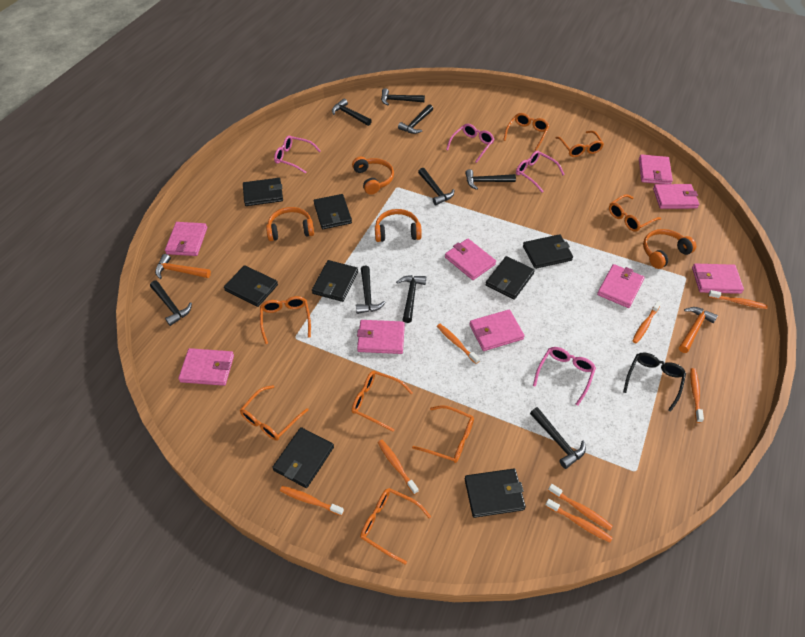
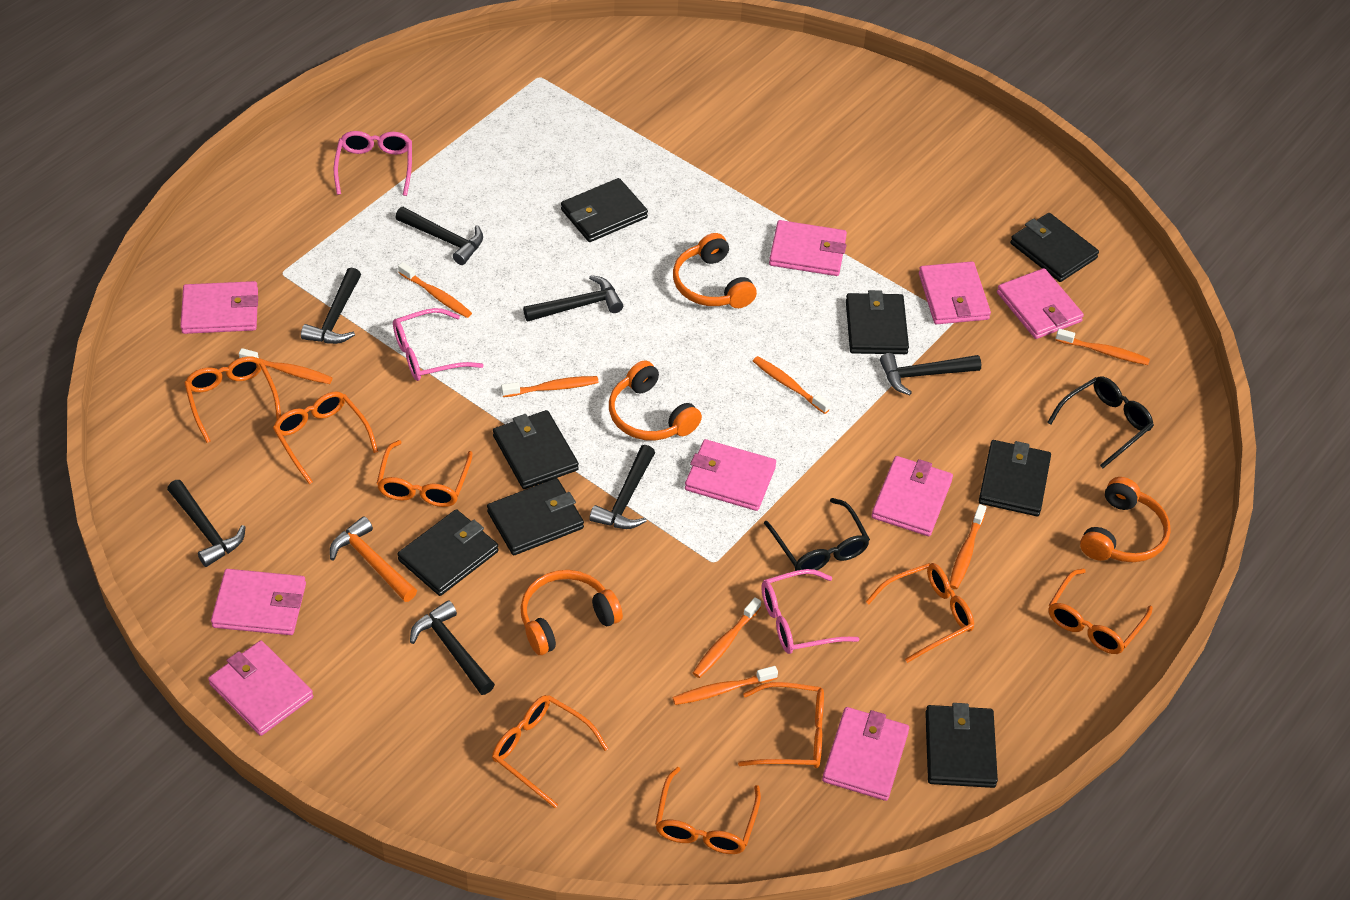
black glasses: 1 -> 2
black hammer: 9 -> 7
orange hammer: 2 -> 1
pink glasses: 4 -> 3

